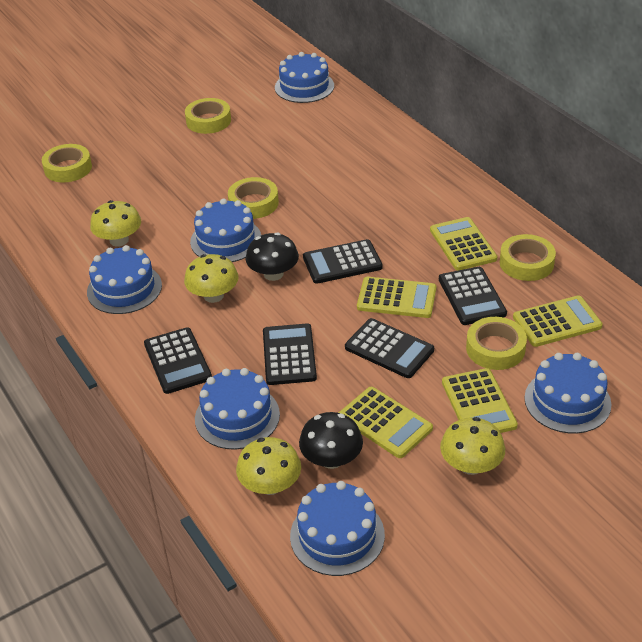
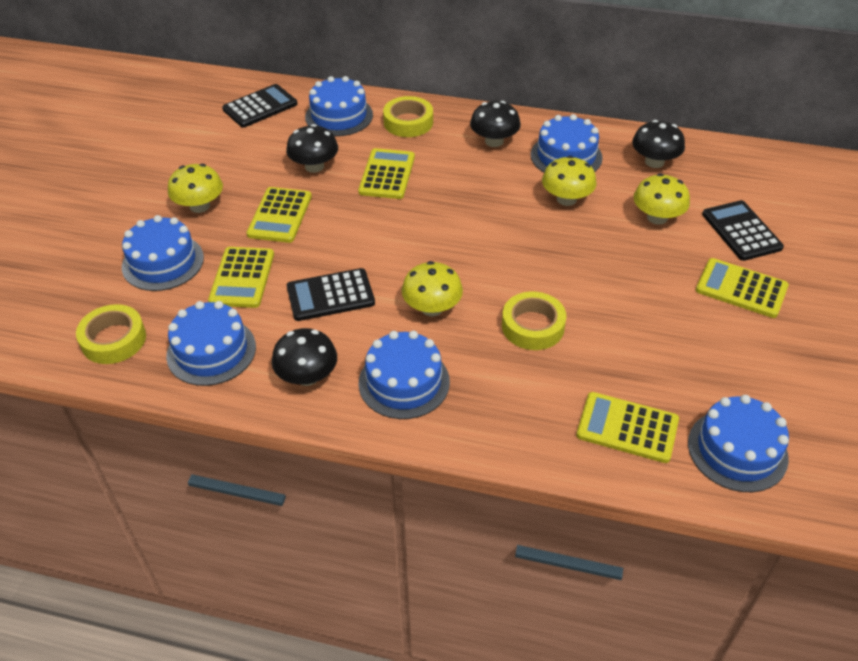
black calculator: 5 -> 3
black mushroom: 2 -> 4
yellow tape: 5 -> 3

